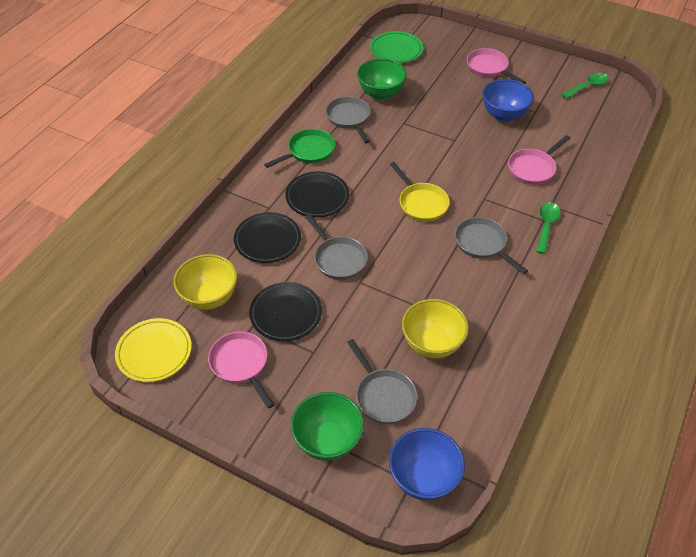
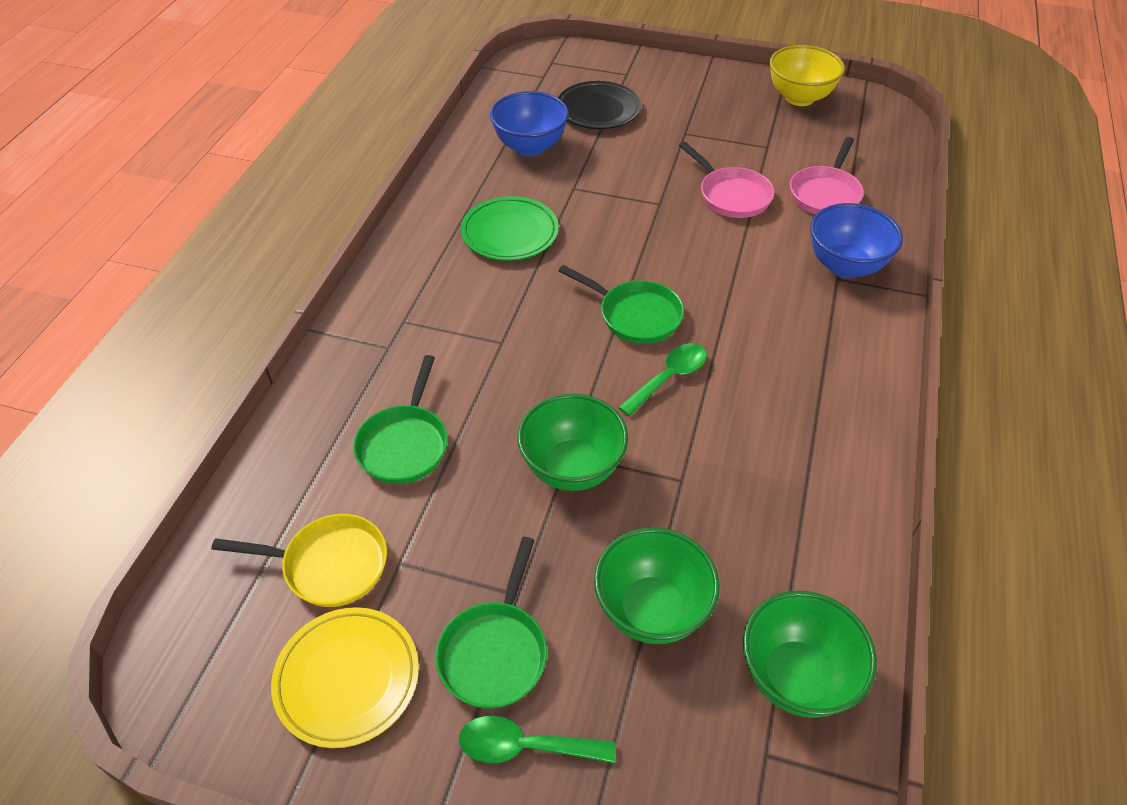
black plate: 3 -> 1
green bowl: 2 -> 3
green pan: 1 -> 3
grey pan: 4 -> 0
pink pan: 3 -> 2
yellow bowl: 2 -> 1

